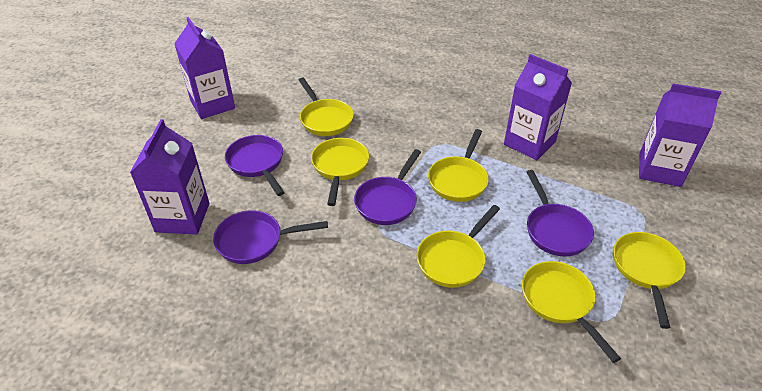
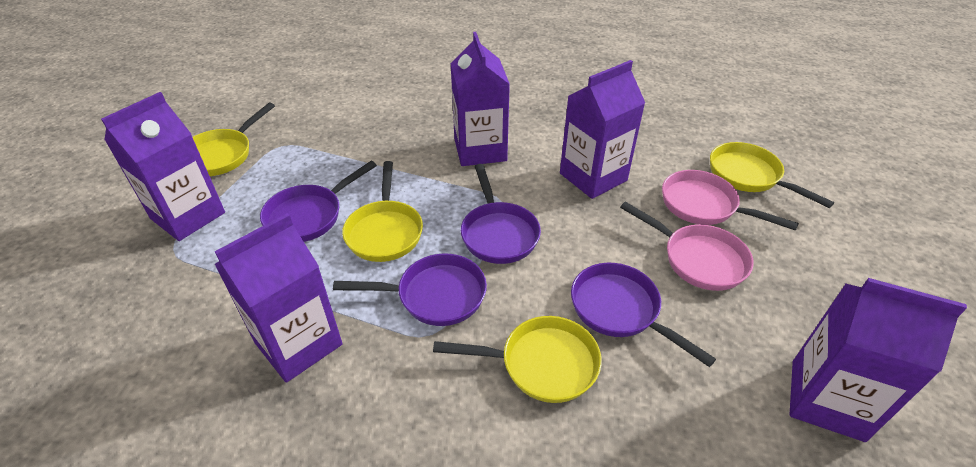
pink pan: 0 -> 2
purple carton: 4 -> 5
yellow pan: 6 -> 4

